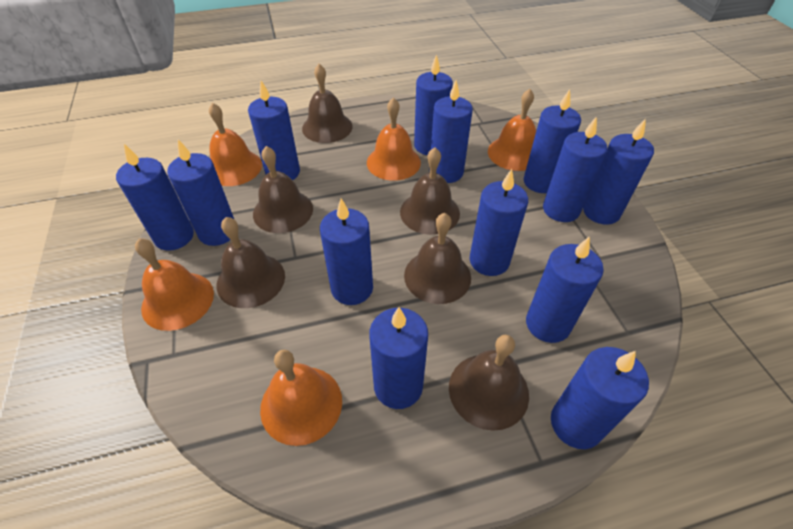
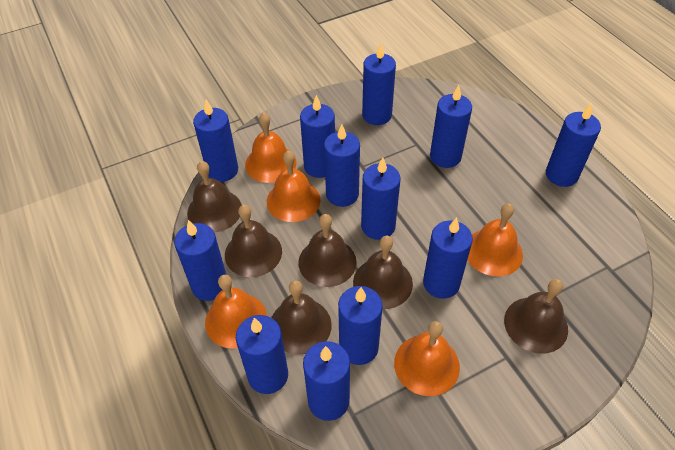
blue candle: 13 -> 12

